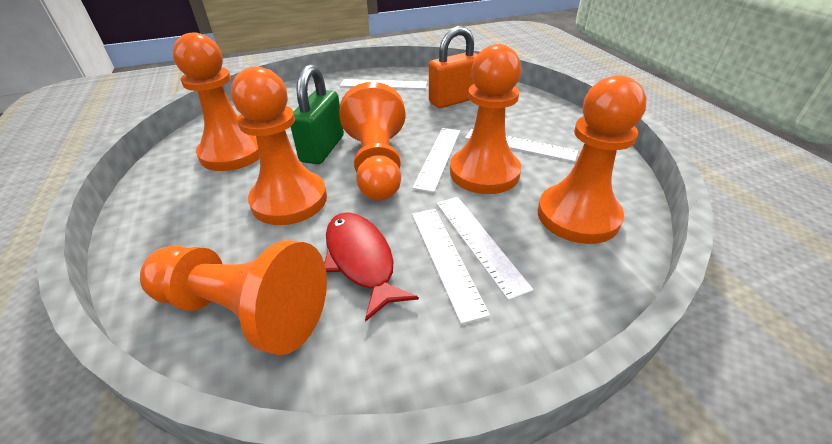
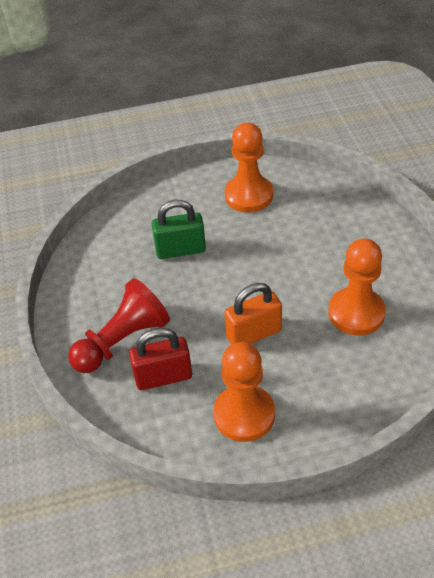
orange pawn: 6 -> 3
red fish: 1 -> 0
red padlock: 0 -> 1
red pawn: 0 -> 1
white ruler: 5 -> 0

